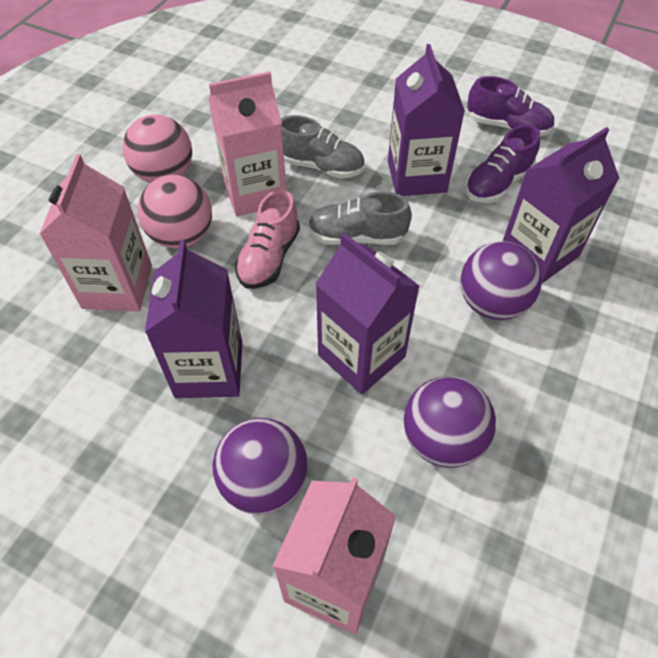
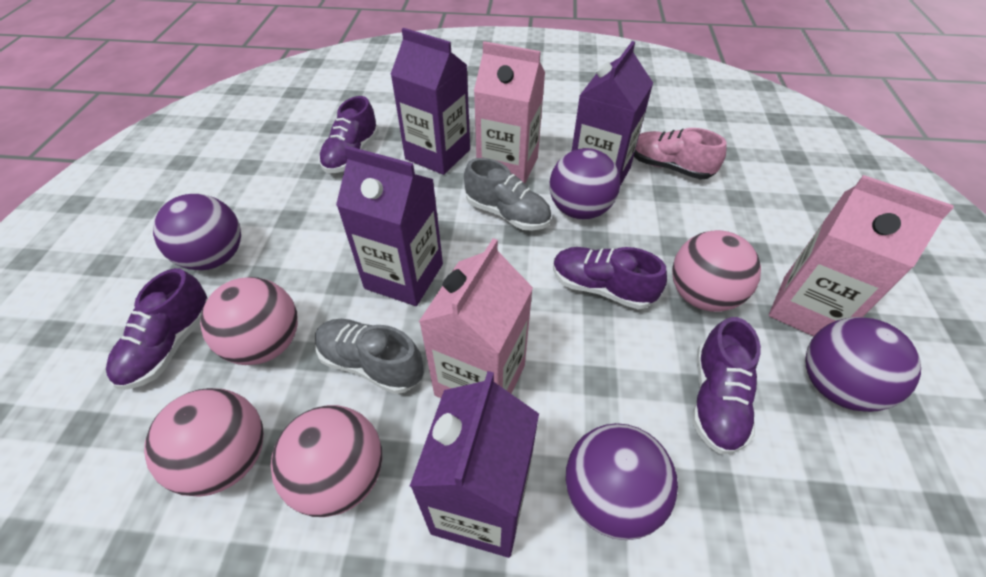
pink ball: 2 -> 4
purple ball: 3 -> 4
purple shoe: 2 -> 4

